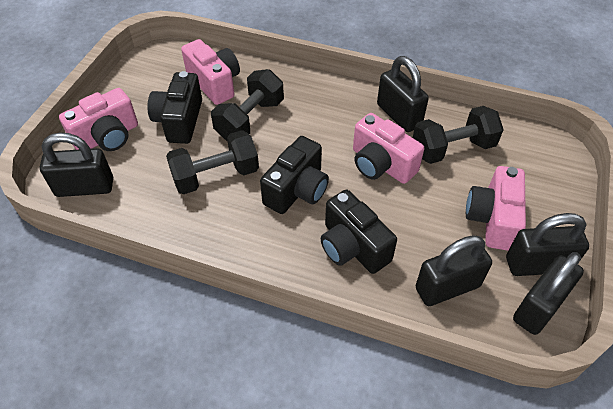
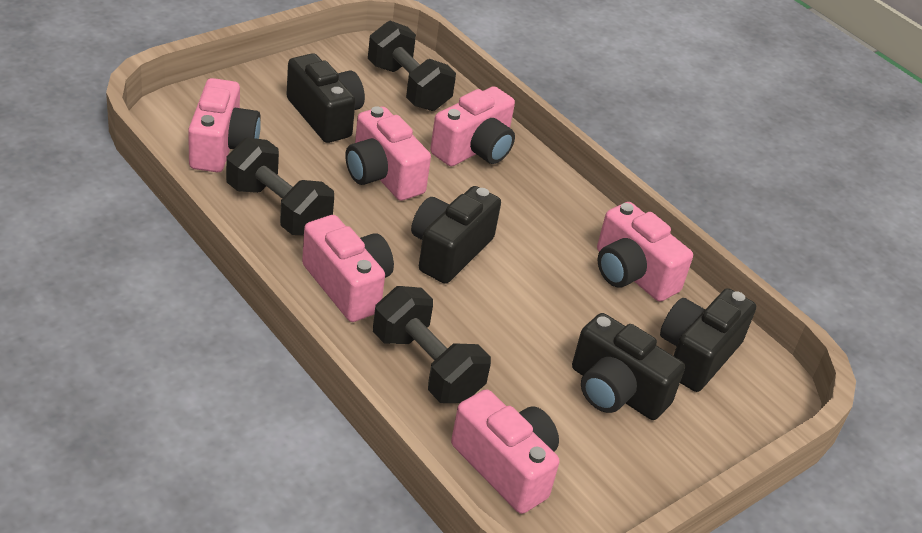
black camera: 3 -> 4
black padlock: 5 -> 0
pink camera: 4 -> 6

